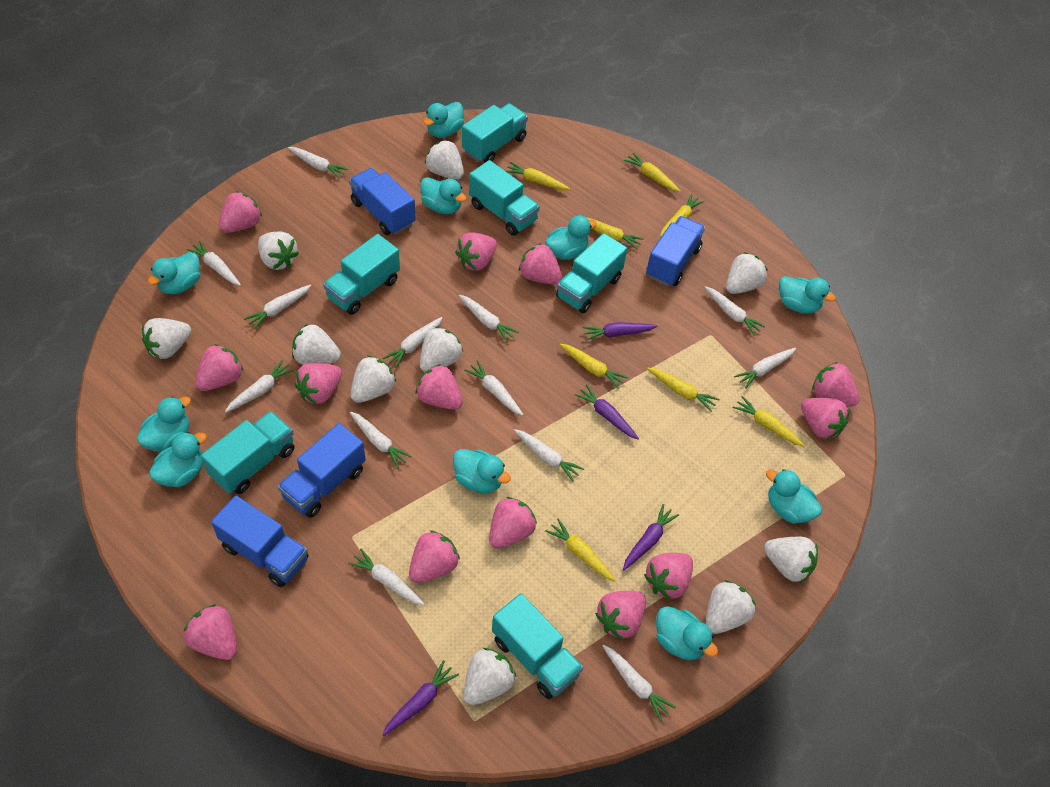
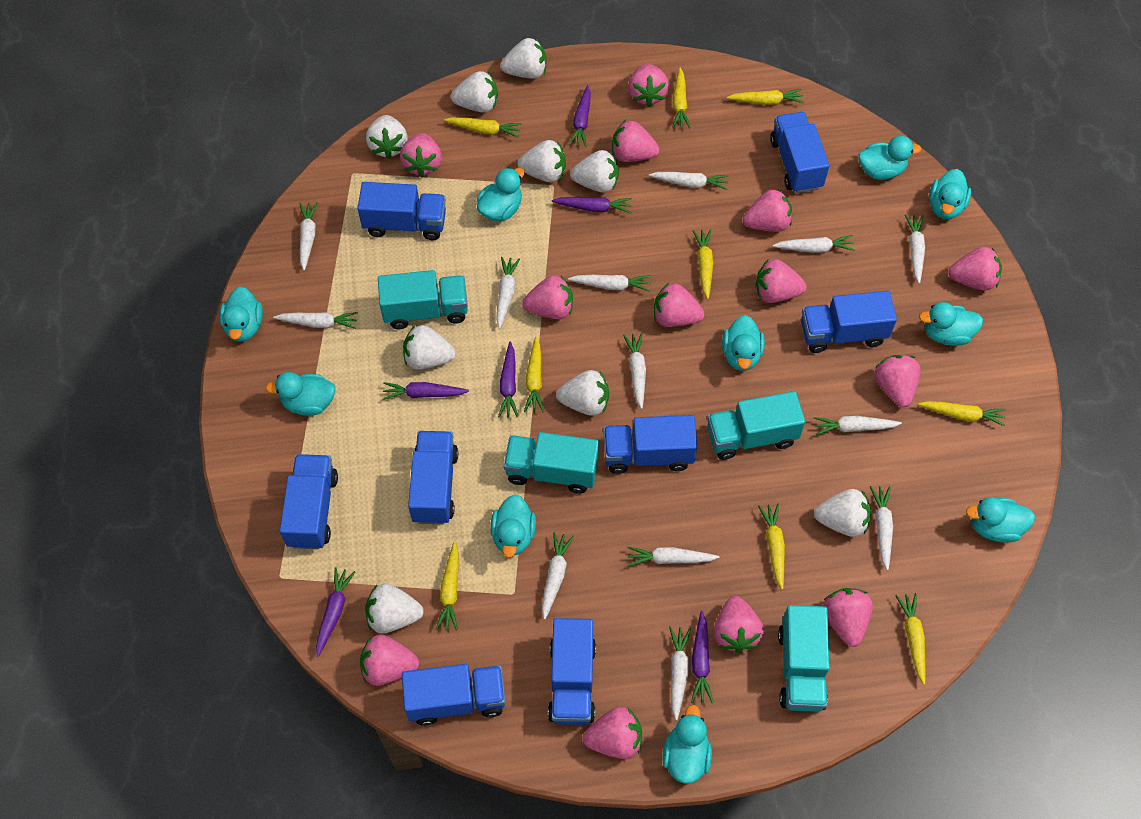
blue truck: 4 -> 8
purple carrot: 4 -> 6
turquoise truck: 6 -> 4
white strawberry: 10 -> 9
yellow carrot: 8 -> 9

